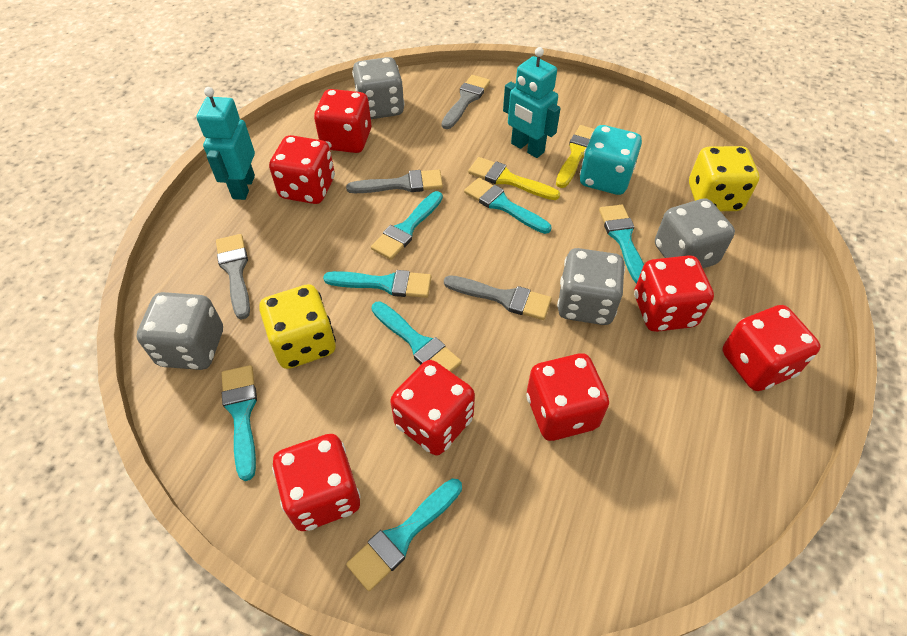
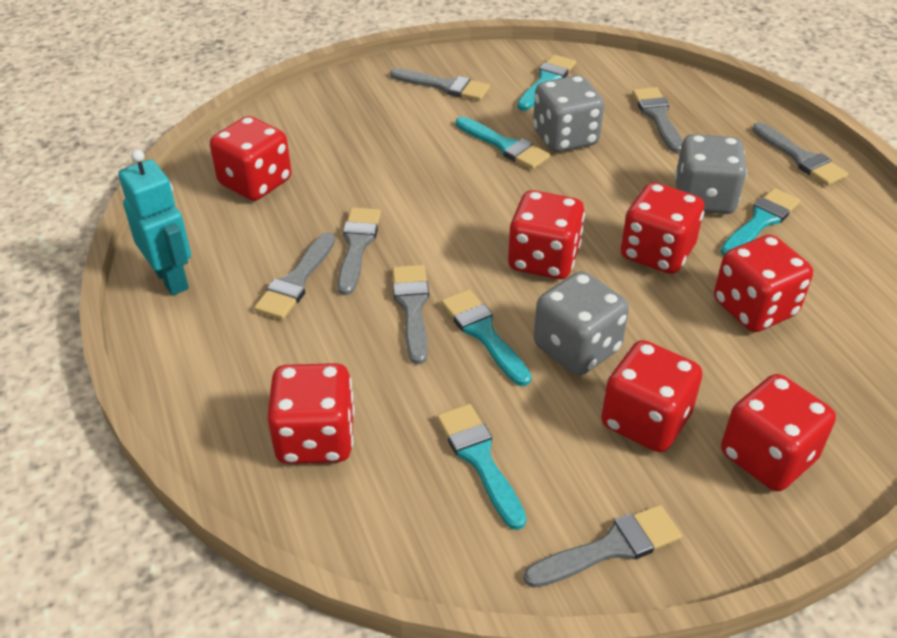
grey brush: 4 -> 7
grey dice: 4 -> 3
turquoise brush: 7 -> 5
turquoise dice: 1 -> 0
turquoise robot: 2 -> 1
yellow brush: 2 -> 0
yellow dice: 2 -> 0

